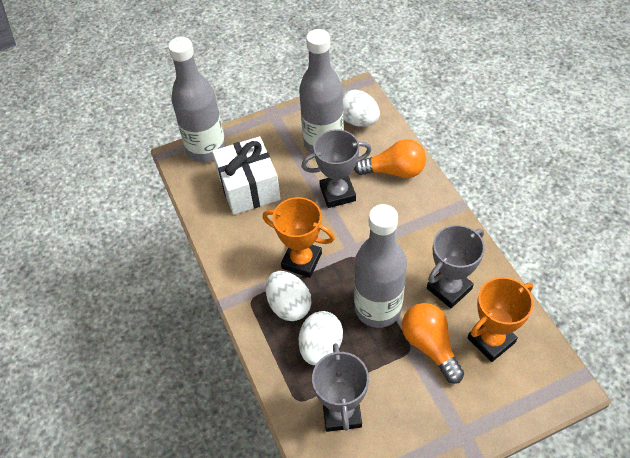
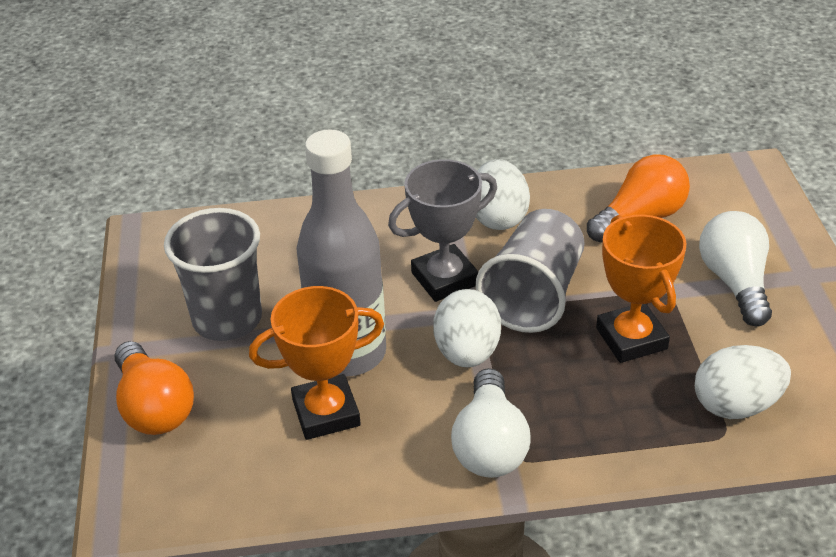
grey bottle: 3 -> 1
grey cup: 0 -> 2
grey trophy: 3 -> 1
white gift: 1 -> 0
white light bulb: 0 -> 2

